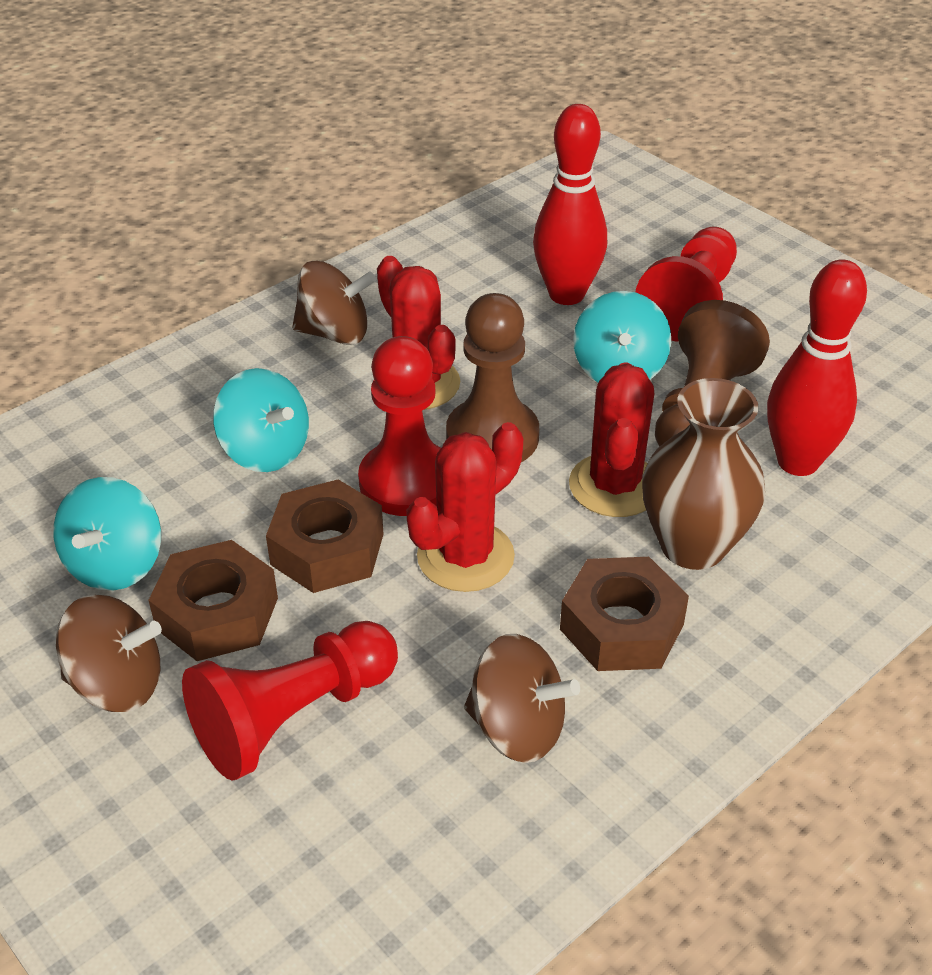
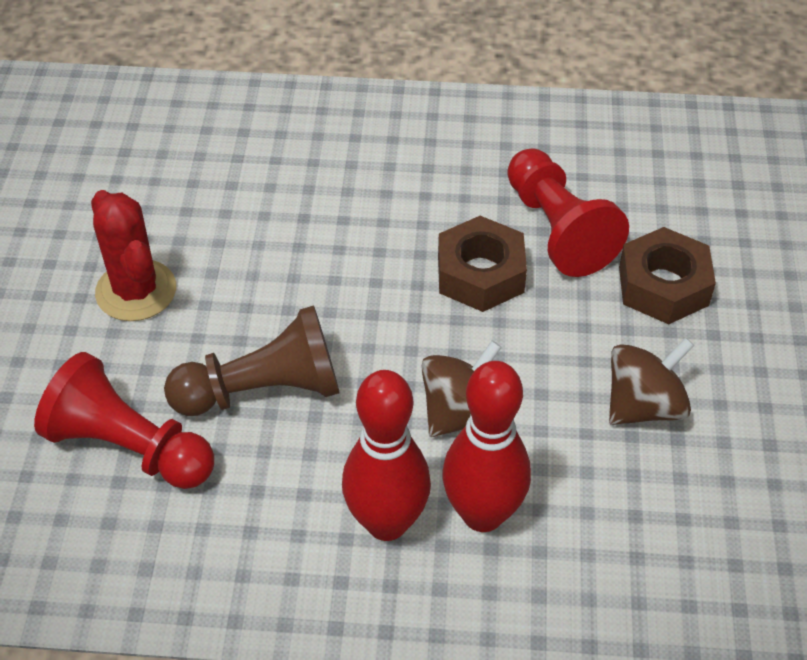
brown nut: 3 -> 2
brown pawn: 2 -> 1
brown spinning top: 3 -> 2
brown vase: 1 -> 0
red cactus: 3 -> 1
red pawn: 3 -> 2
turquoise spinning top: 3 -> 0

